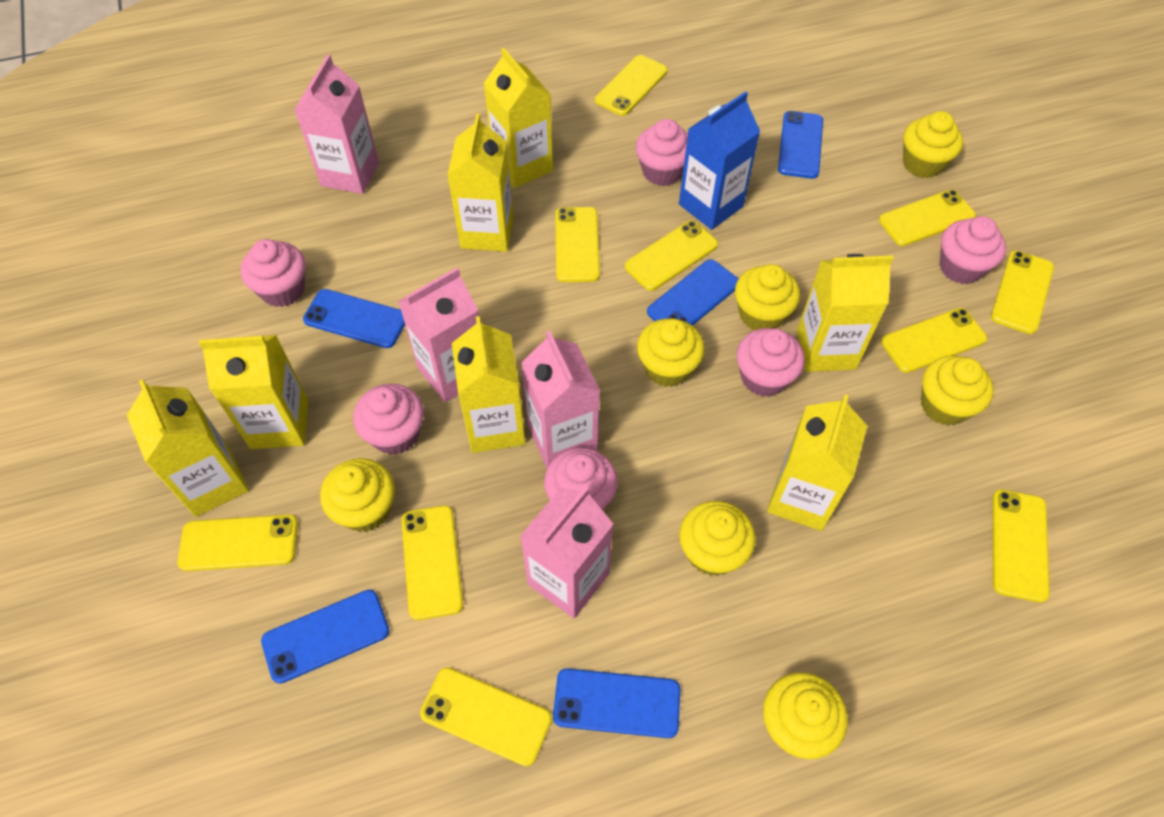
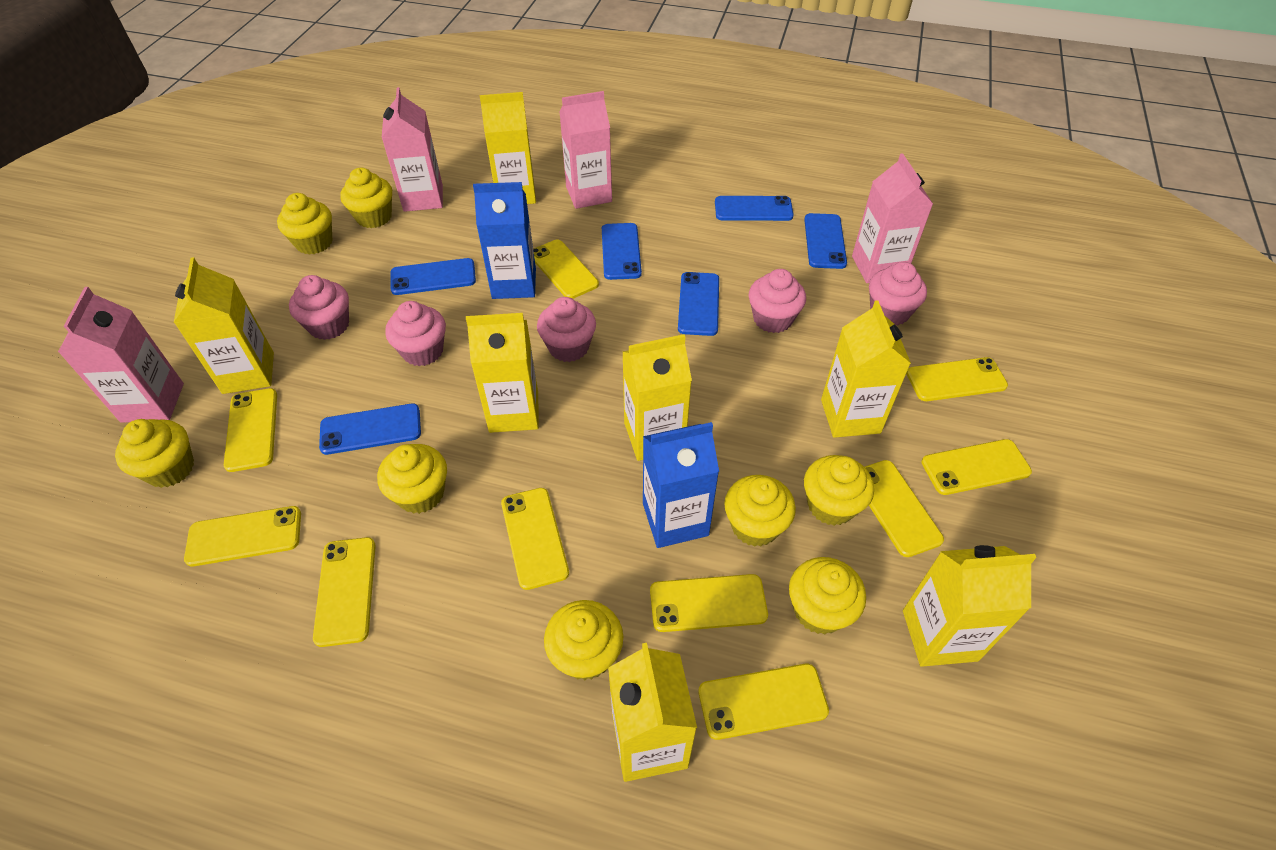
blue carton: 1 -> 2
blue phone: 5 -> 6
pink cupcake: 6 -> 5
yellow cupcake: 7 -> 8

